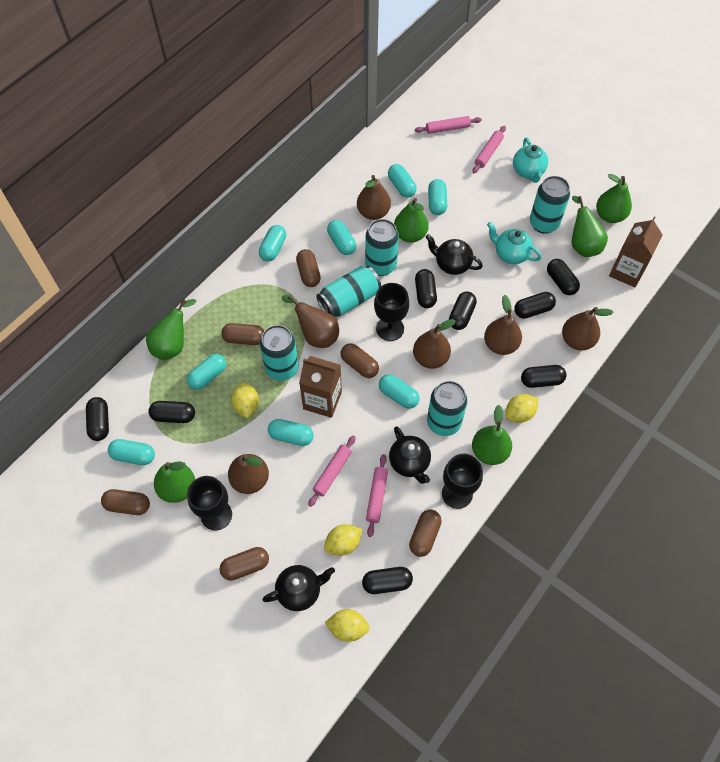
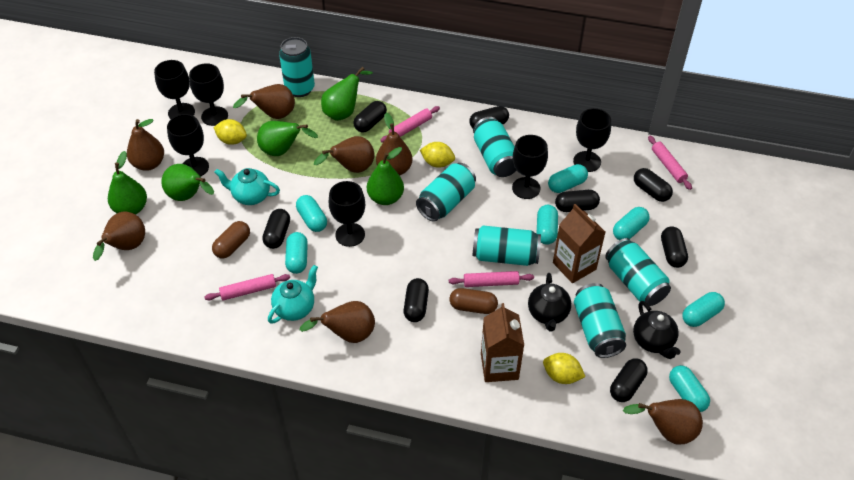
black goblet: 3 -> 6
black teapot: 3 -> 2
brown capsule: 6 -> 2
brown pear: 6 -> 7
green pear: 6 -> 5
turquoise can: 5 -> 6
turquoise capsule: 8 -> 7
yellow lemon: 4 -> 3

